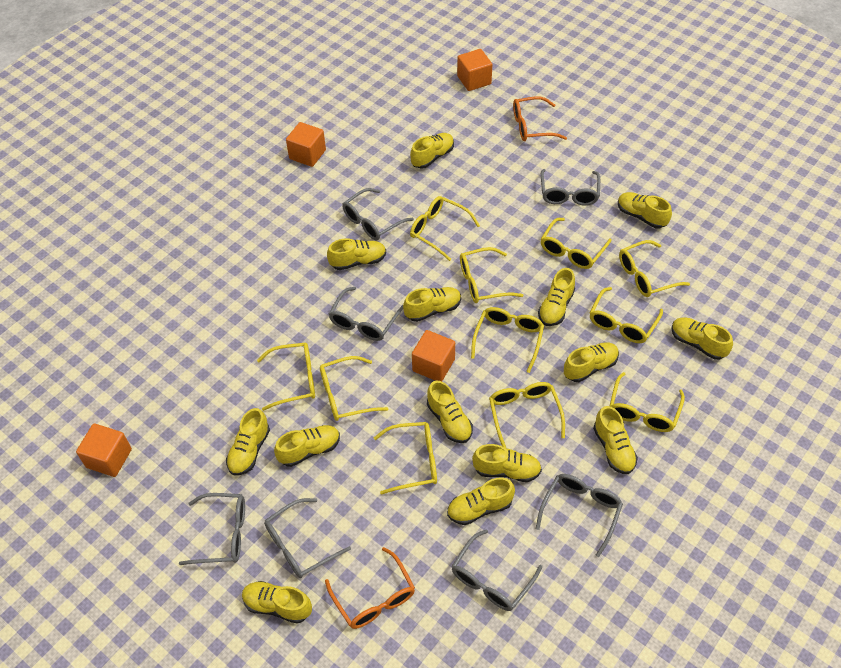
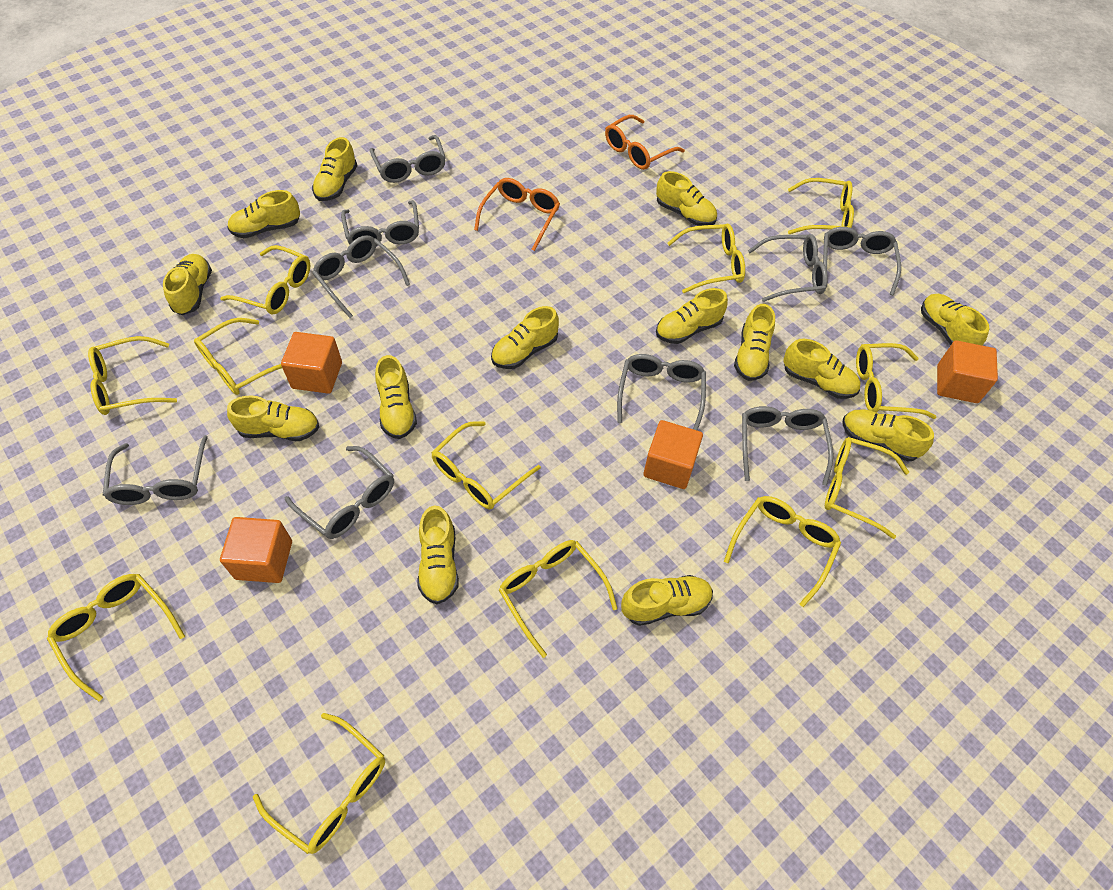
grey glasses: 7 -> 9
yellow glasses: 11 -> 12

